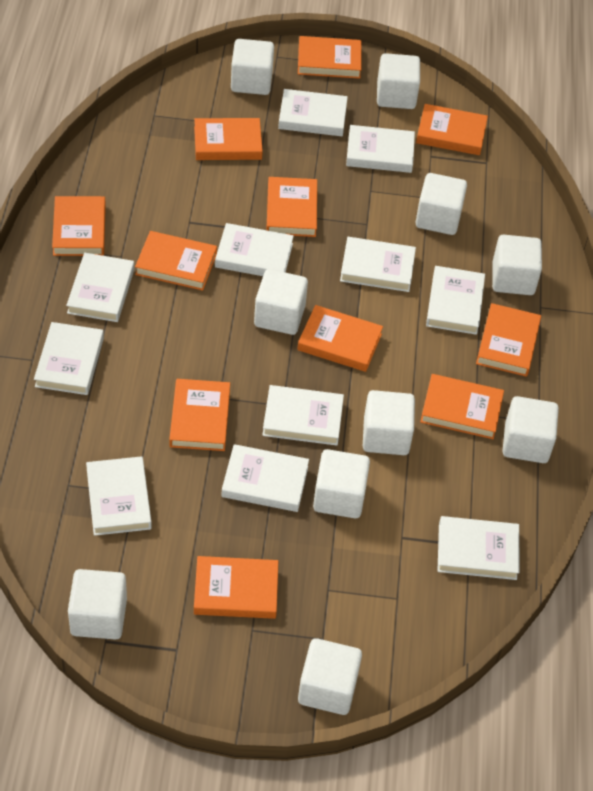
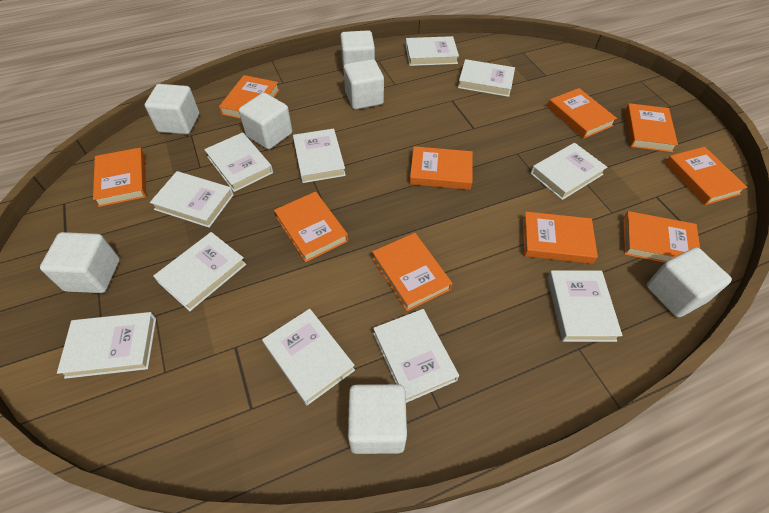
orange book: 11 -> 10
white cube: 10 -> 7

